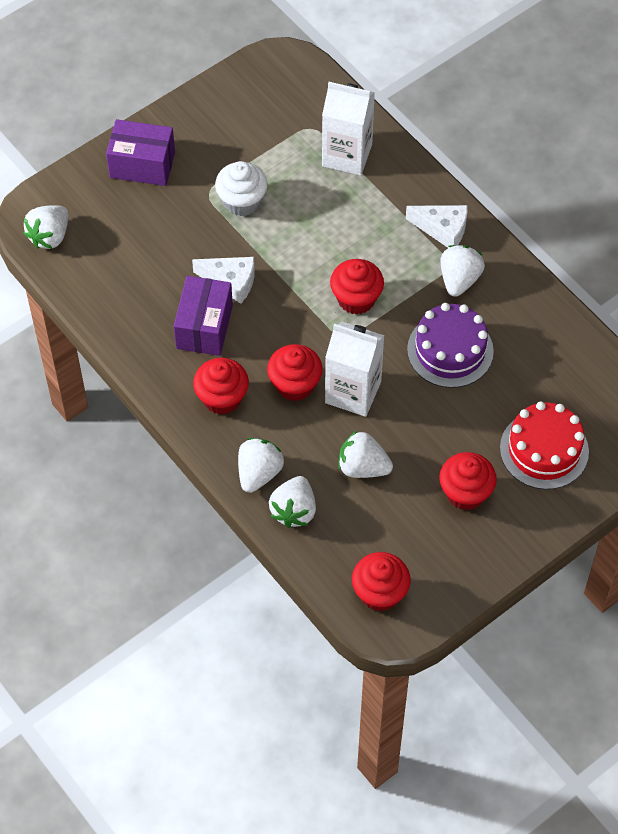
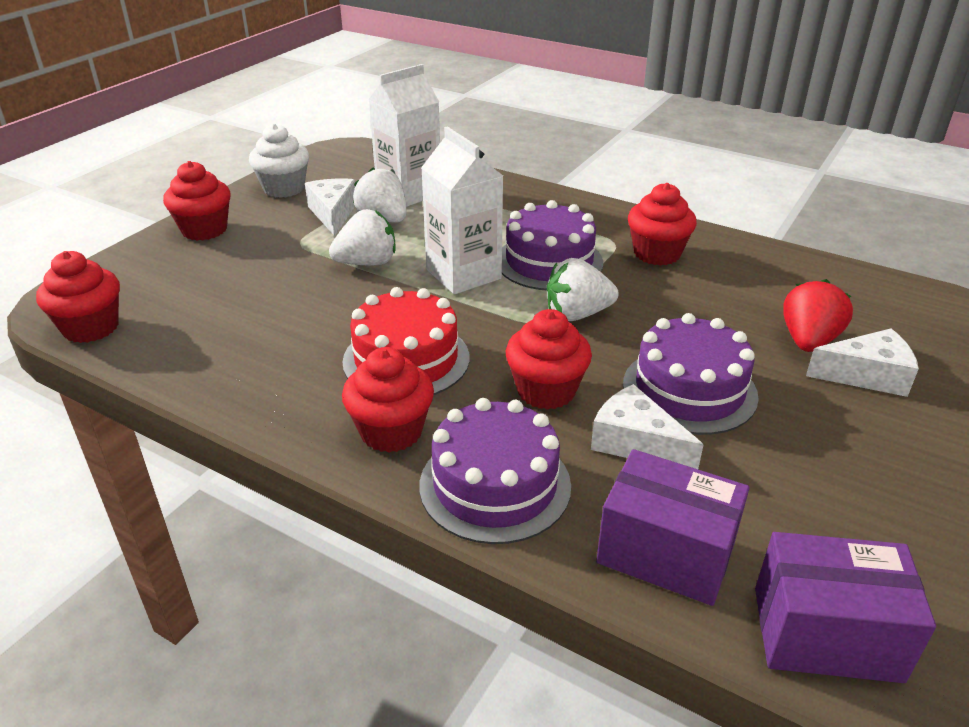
purple cake: 1 -> 3
red strawberry: 0 -> 1
white cheese: 2 -> 3
white strawberry: 5 -> 3

